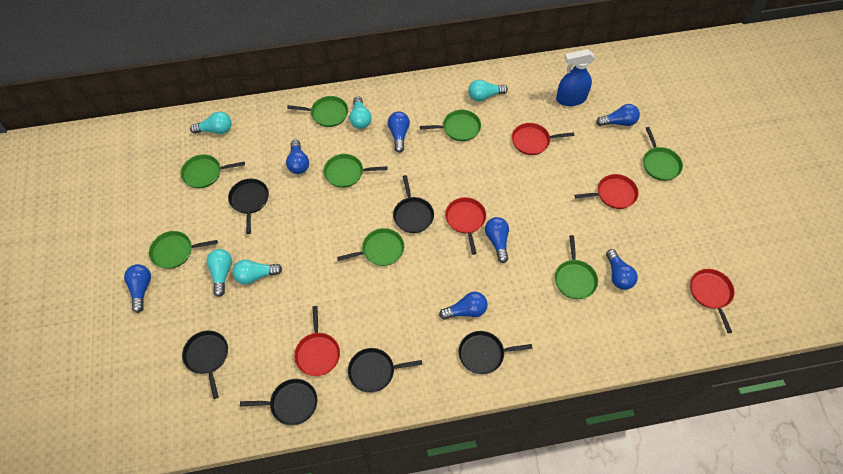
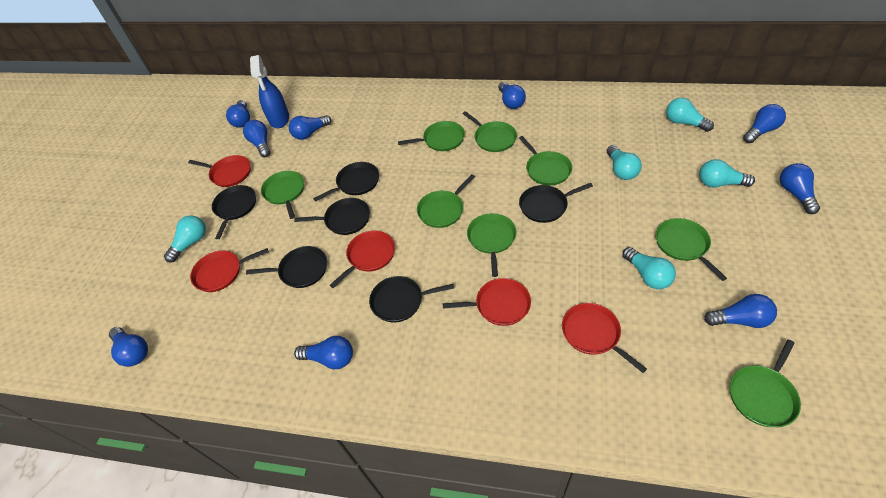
blue light bulb: 7 -> 9

